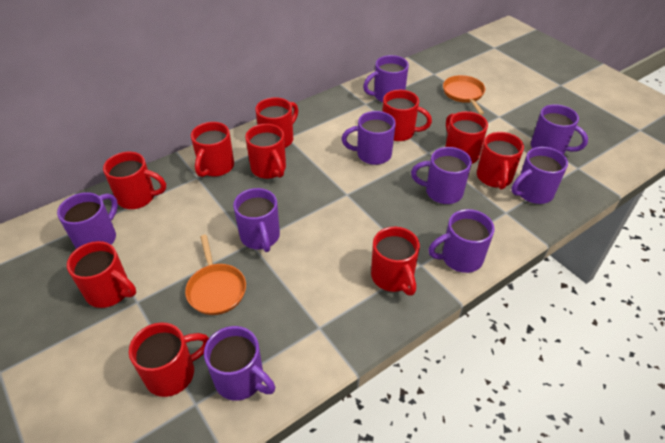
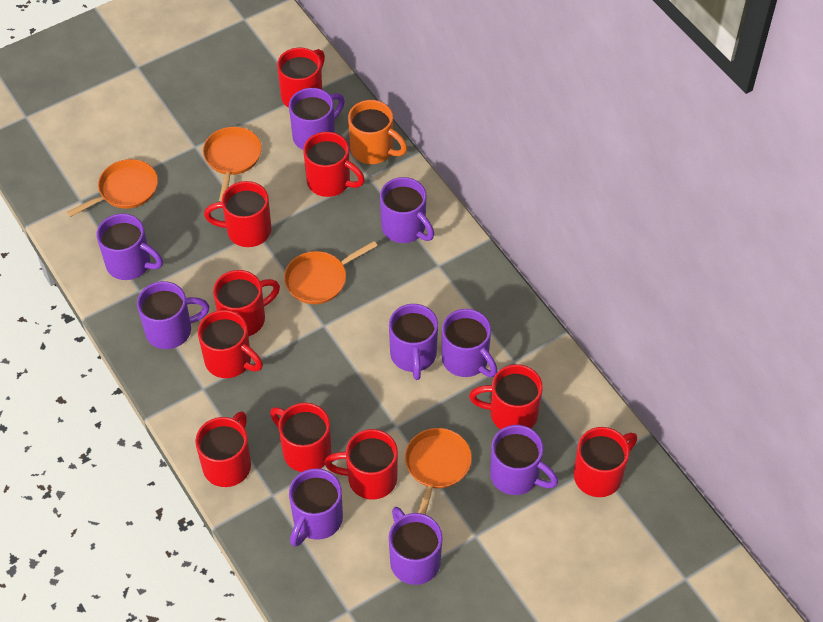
orange mug: 0 -> 1
orange pan: 2 -> 4

